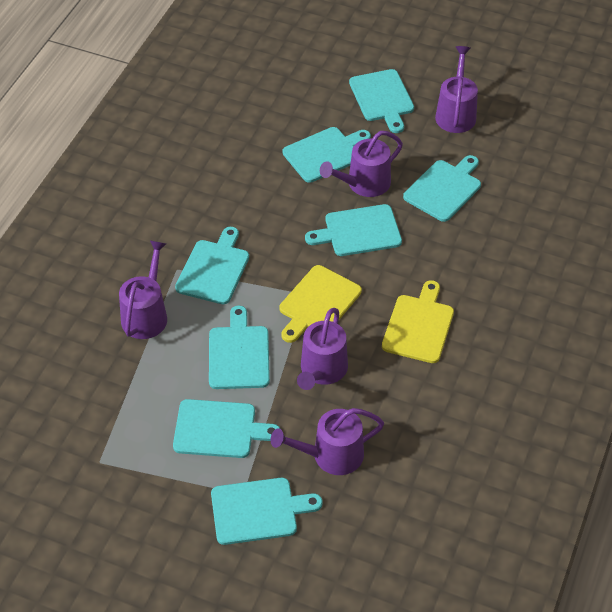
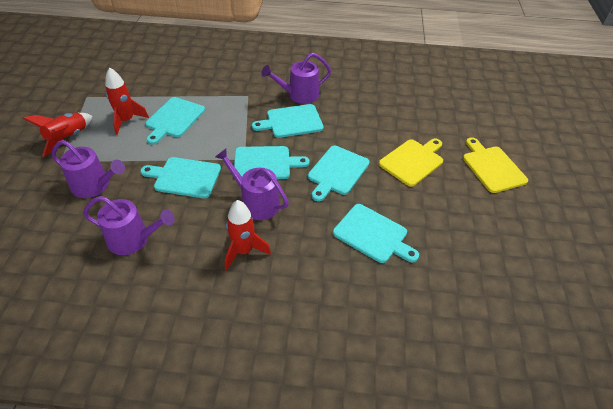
purple watering can: 5 -> 4
red rocket: 0 -> 3
turquoise cutting board: 8 -> 6

